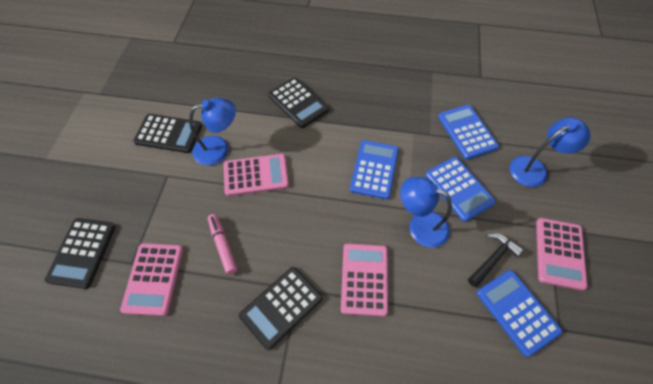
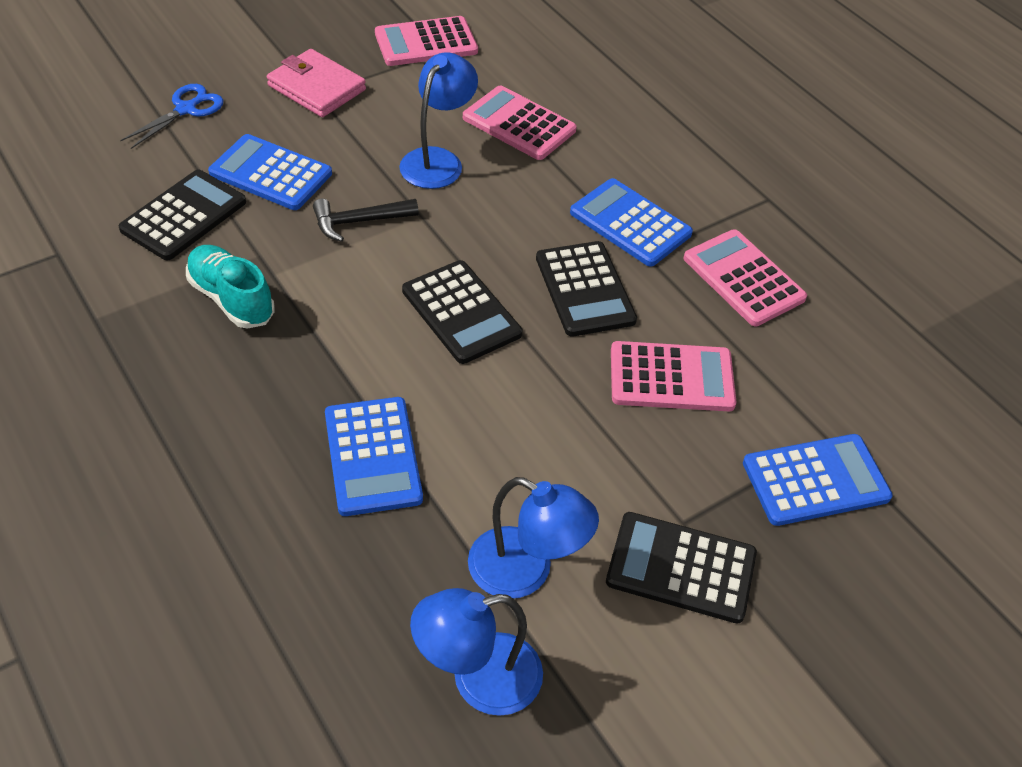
blue scissors: 0 -> 1
pink marker: 1 -> 0
pink wallet: 0 -> 1
turquoise shoe: 0 -> 1

